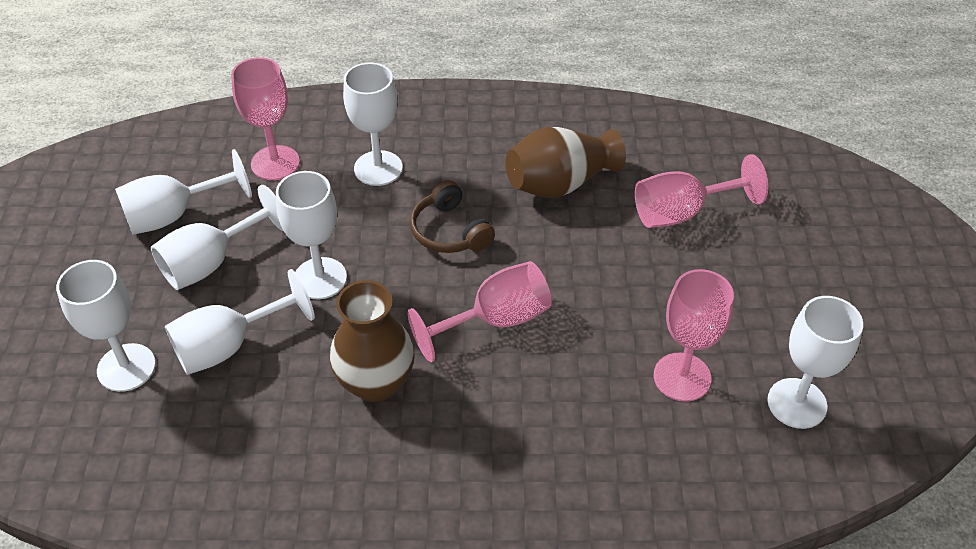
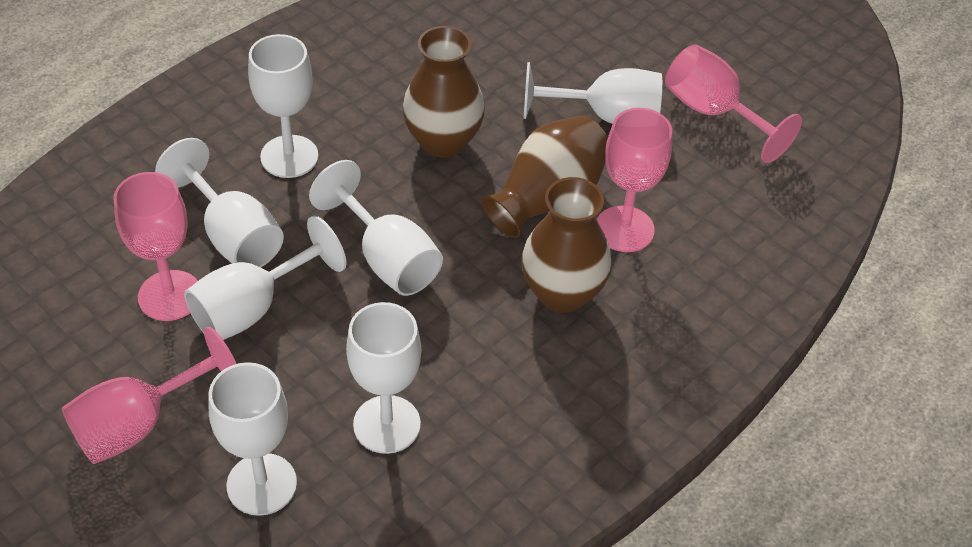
brown headphones: 1 -> 0
brown vase: 2 -> 3

